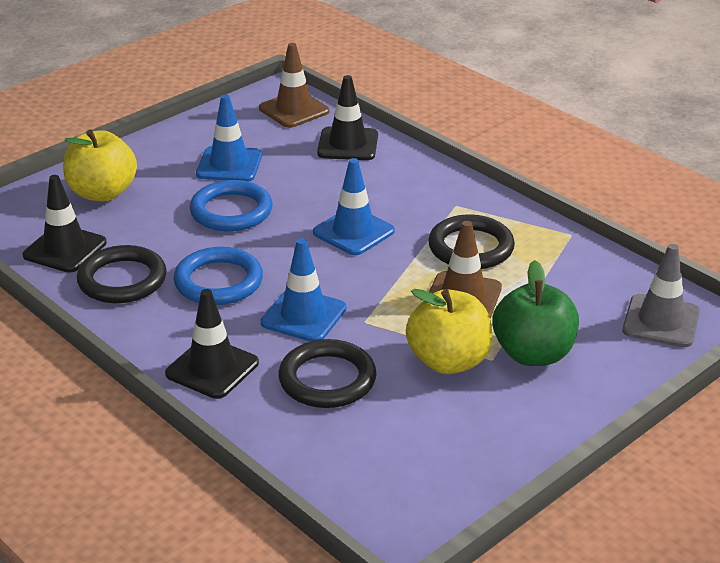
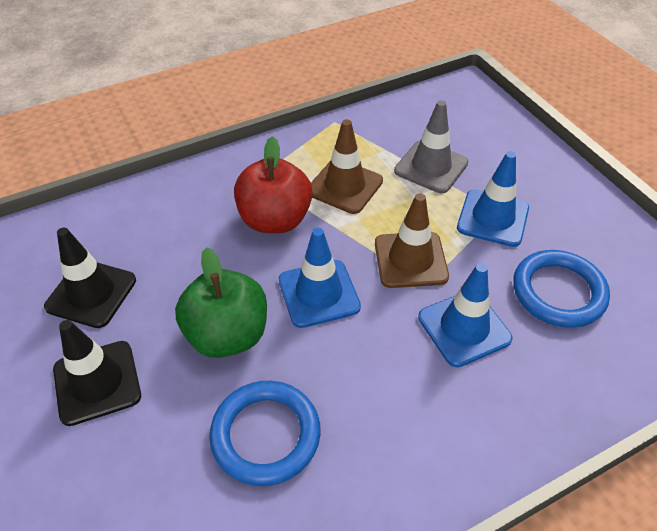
black ring: 3 -> 0
black traffic cone: 3 -> 2
red apple: 0 -> 1
yellow apple: 2 -> 0

